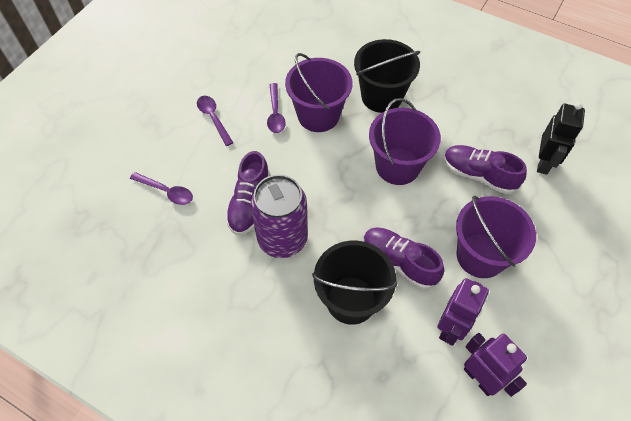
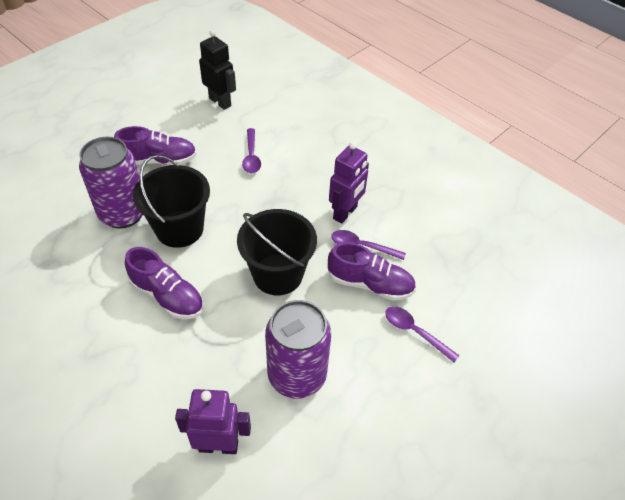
purple bucket: 3 -> 0
purple can: 1 -> 2

